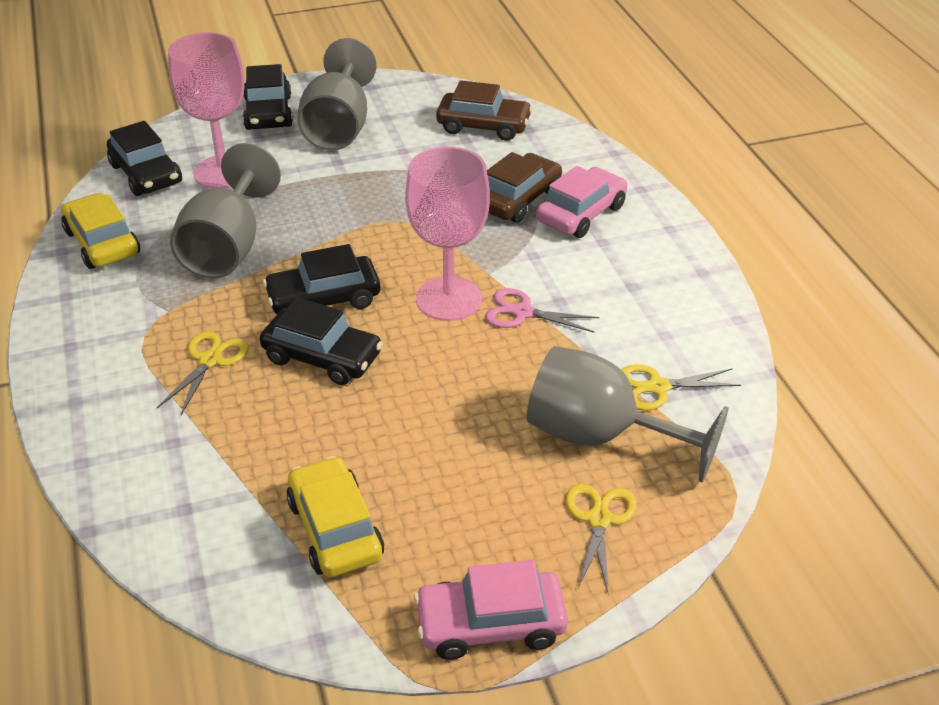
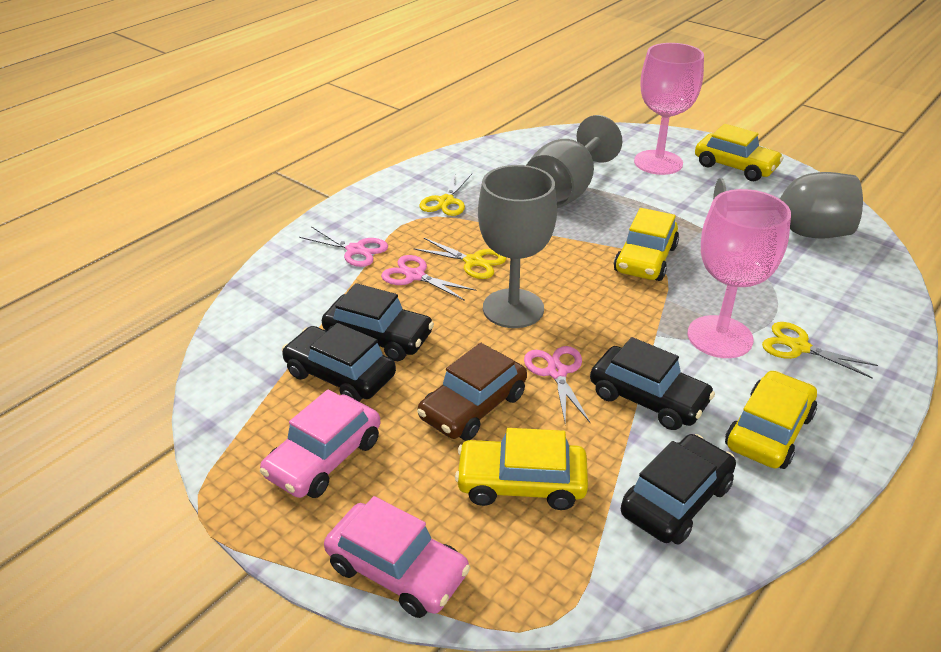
brown car: 2 -> 1
pink scissors: 1 -> 3
yellow car: 2 -> 4

